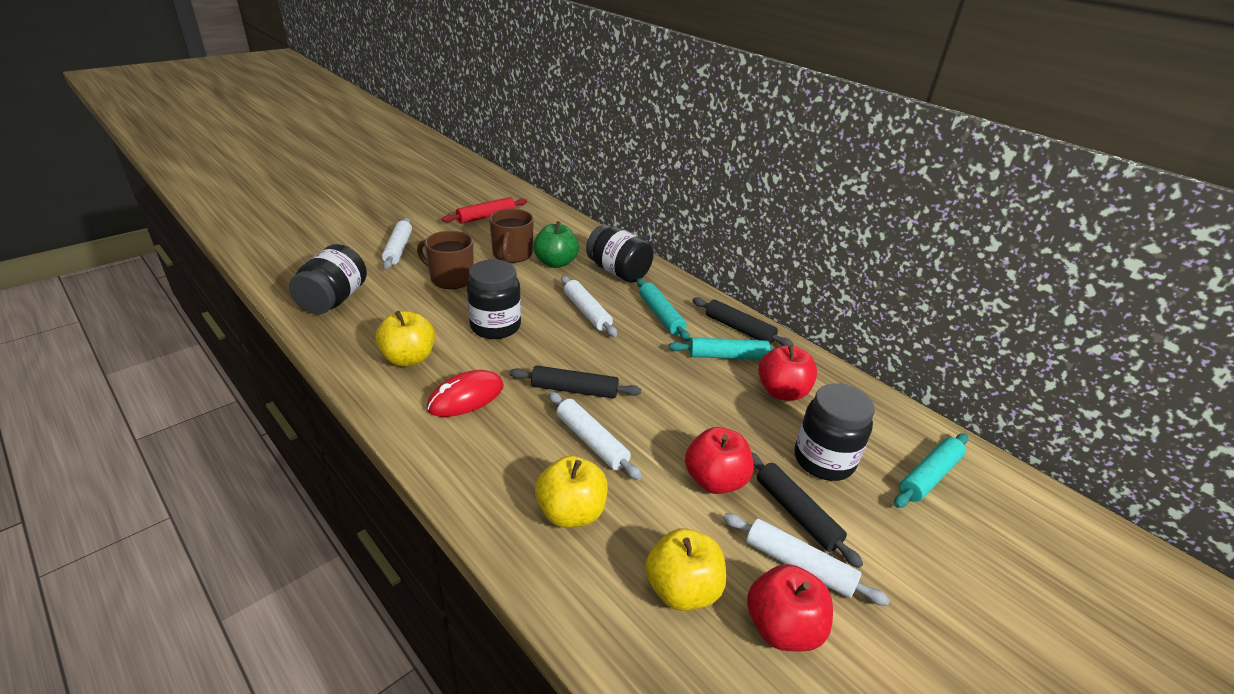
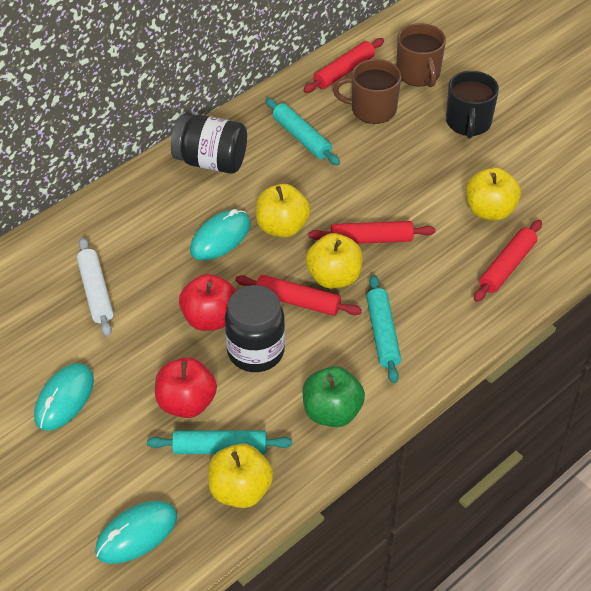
black jar: 4 -> 2
black mug: 0 -> 1
black rolling pin: 3 -> 0
red apple: 3 -> 2
red mouse: 1 -> 0
red rolling pin: 1 -> 4
turquoise mouse: 0 -> 3
white rolling pin: 4 -> 1
yellow apple: 3 -> 4

